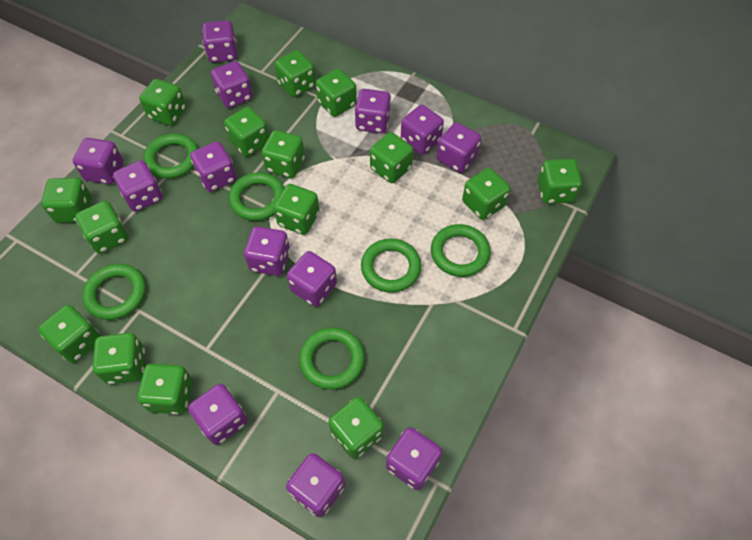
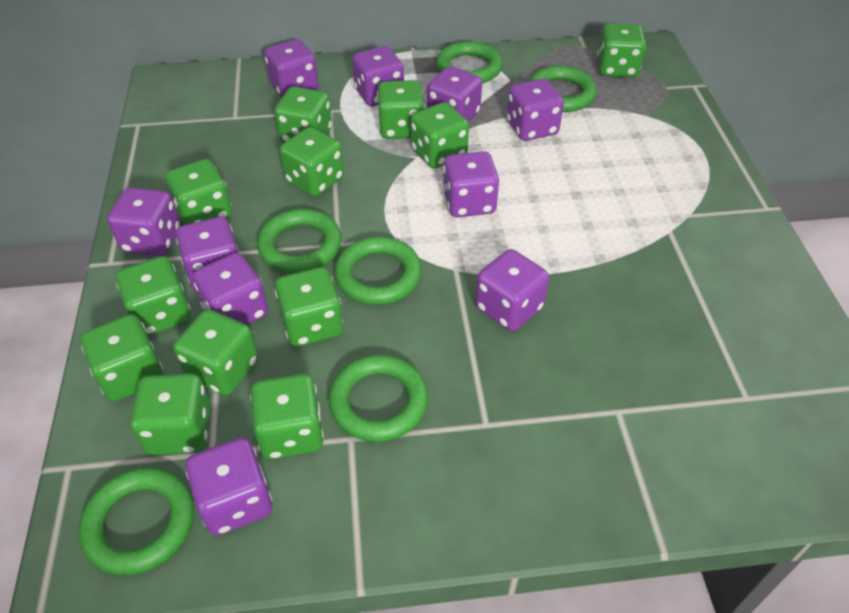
green dice: 15 -> 12
purple dice: 13 -> 10

